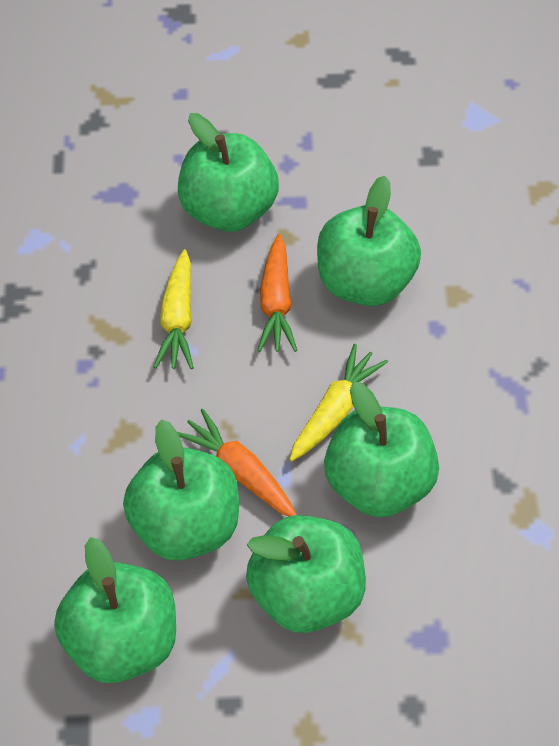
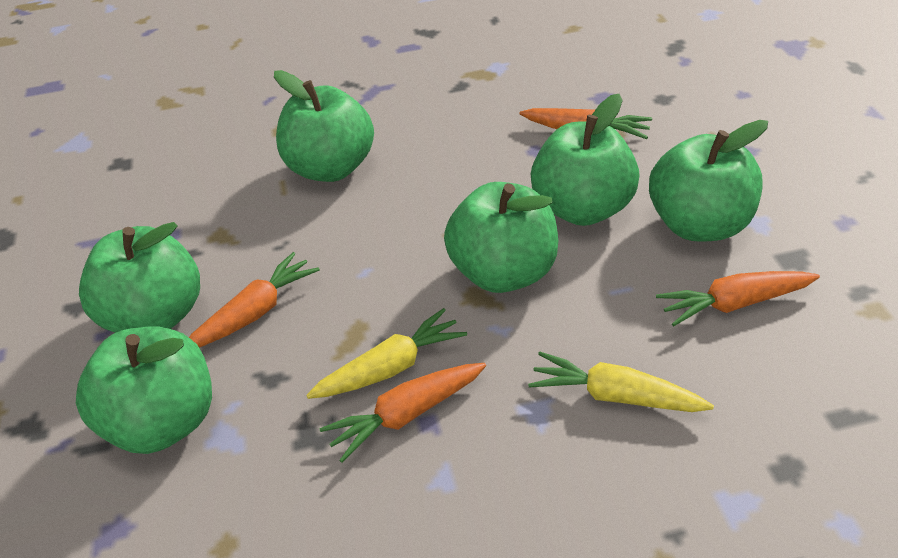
orange carrot: 2 -> 4

